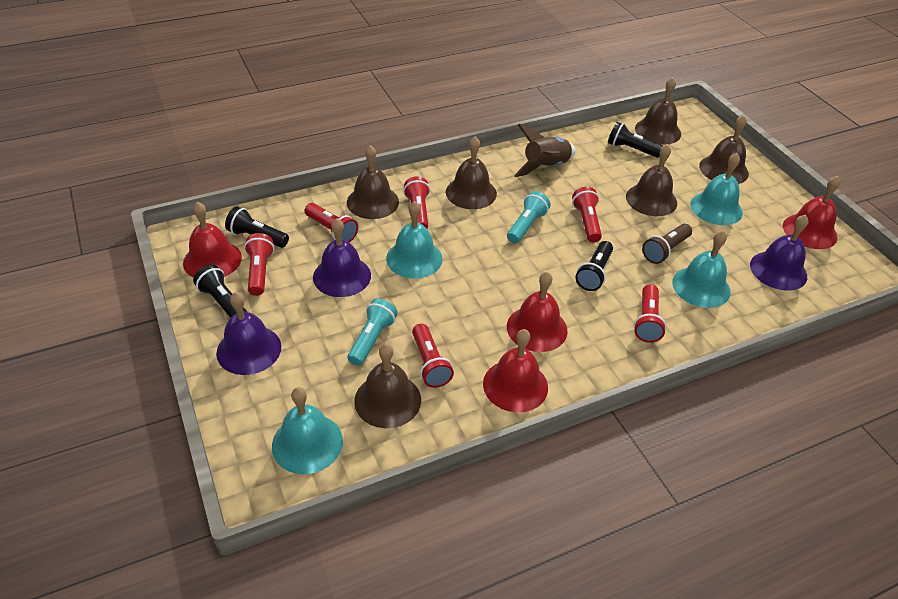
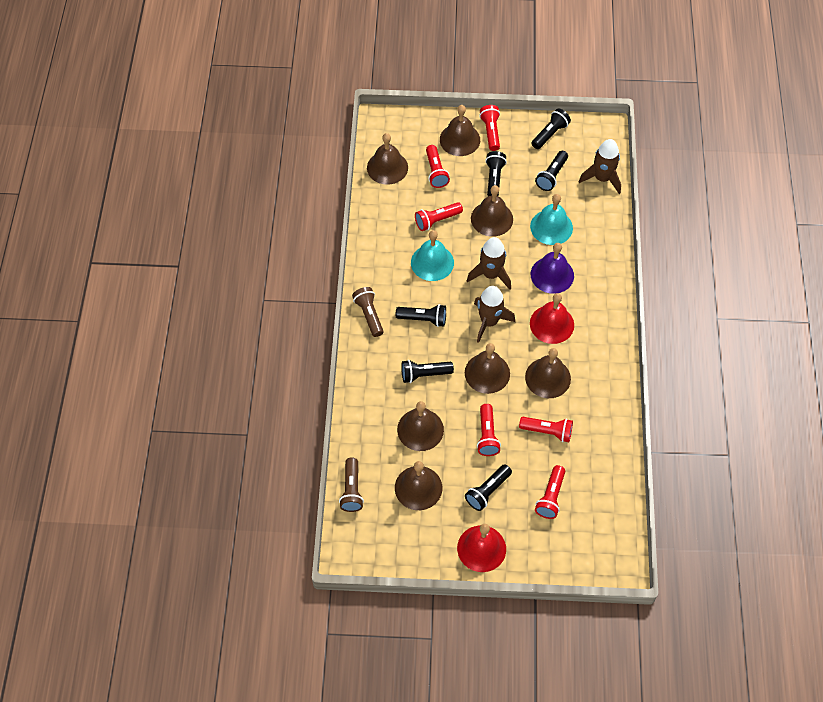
black flashlight: 4 -> 6
brown bell: 6 -> 7
brown flashlight: 1 -> 2
brown rocket: 1 -> 3
purple bell: 3 -> 1
red bell: 4 -> 2
turquoise bell: 4 -> 2
turquoise flashlight: 2 -> 0

